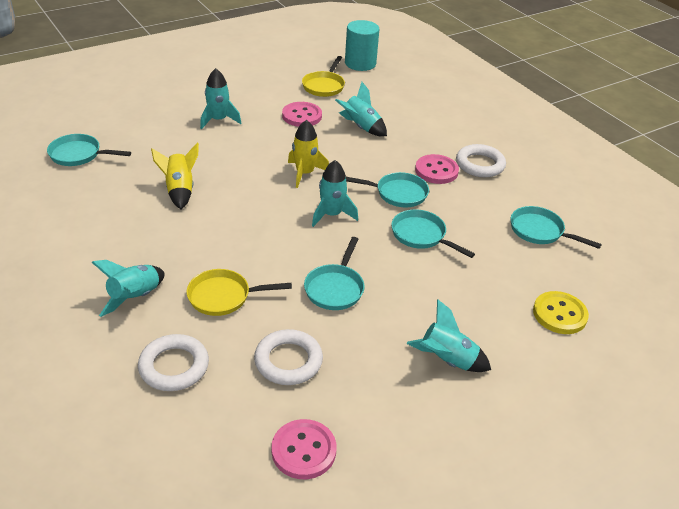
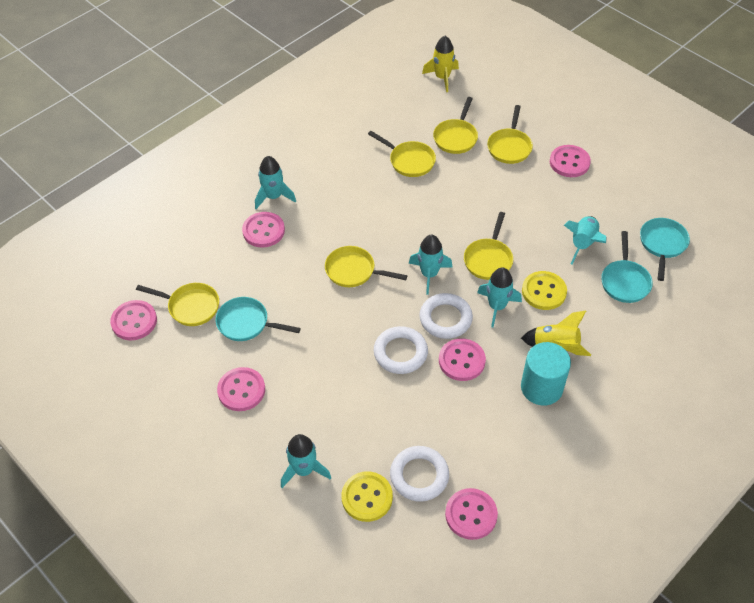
pink button: 3 -> 6
turquoise pan: 5 -> 3
yellow button: 1 -> 2
yellow pan: 2 -> 6

